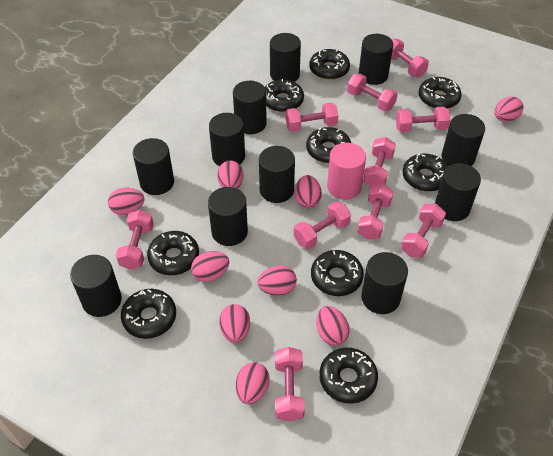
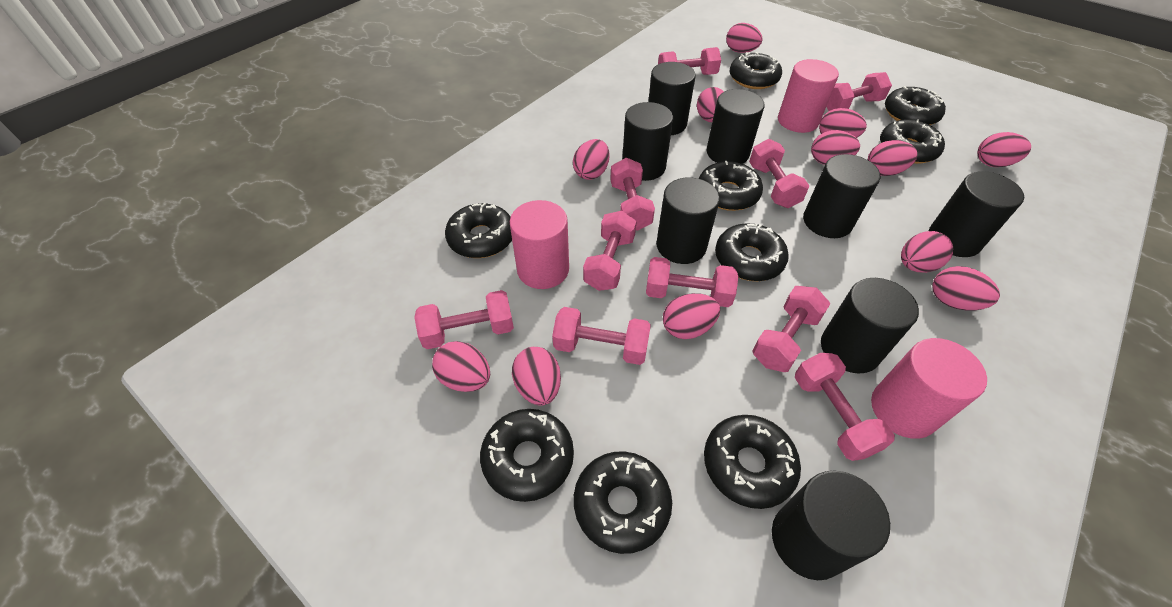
black cylinder: 11 -> 8
pink cylinder: 1 -> 3
pink egg: 9 -> 12

